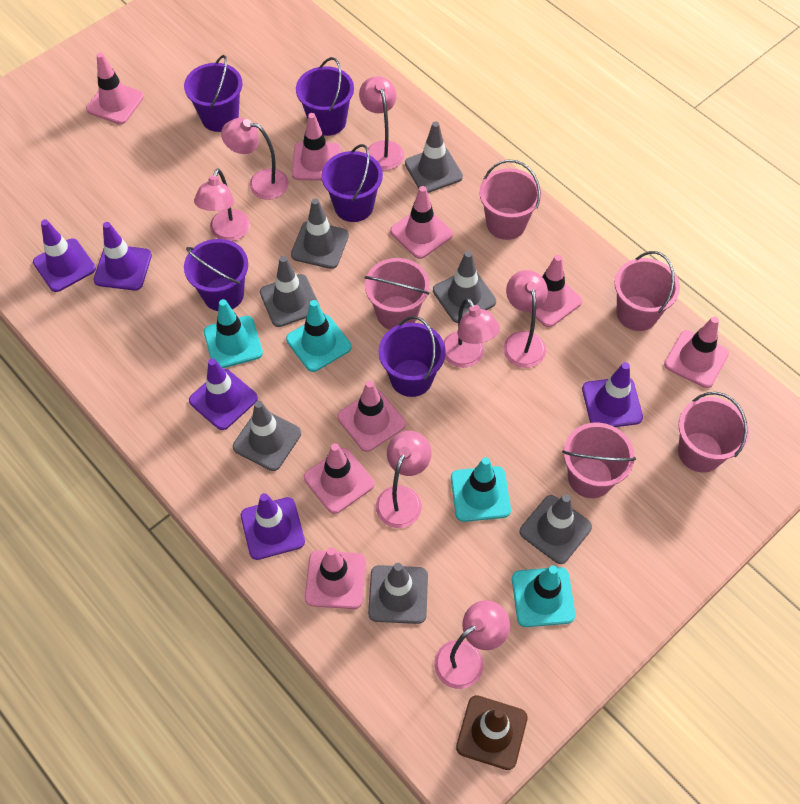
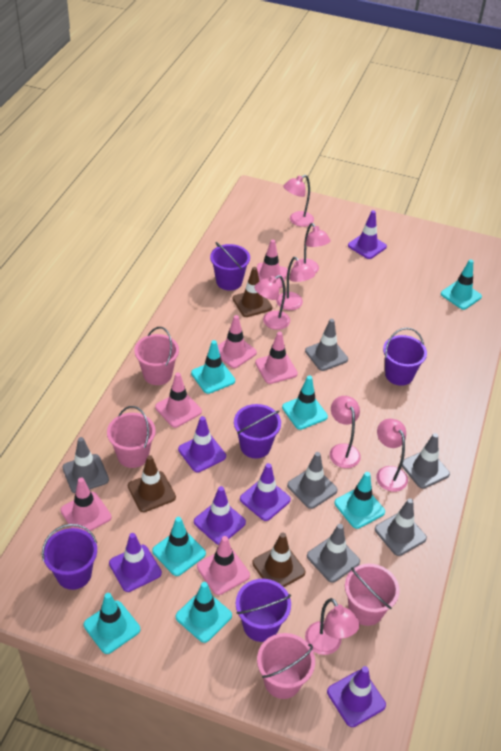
brown traffic cone: 1 -> 3
grey traffic cone: 7 -> 6
pink bucket: 5 -> 4
pink traffic cone: 8 -> 6
purple traffic cone: 5 -> 6
turquoise traffic cone: 4 -> 7

